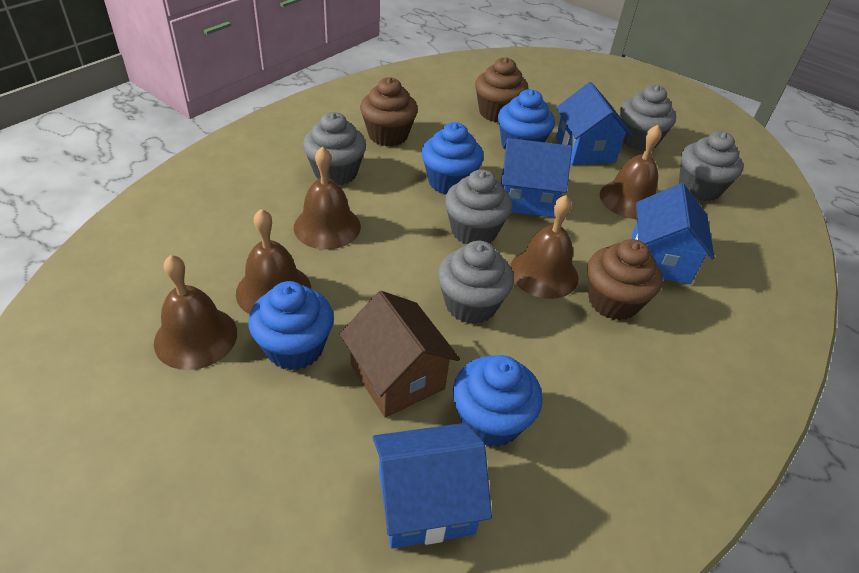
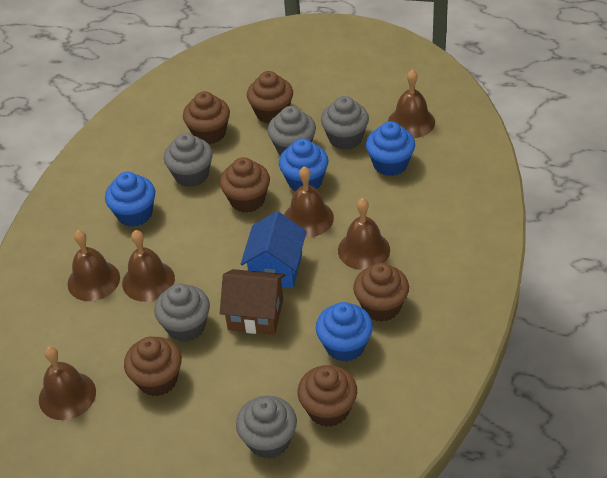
blue house: 4 -> 1
brown bell: 5 -> 6
brown cupcake: 3 -> 6

